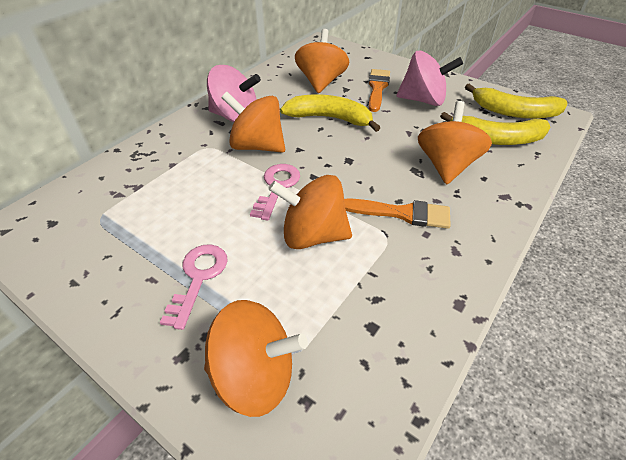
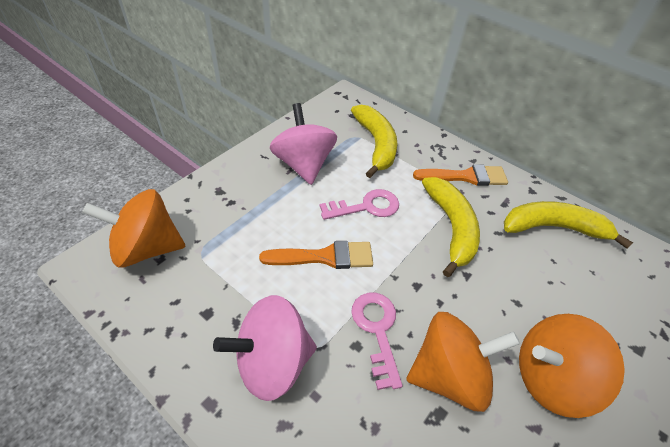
orange spinning top: 5 -> 3

